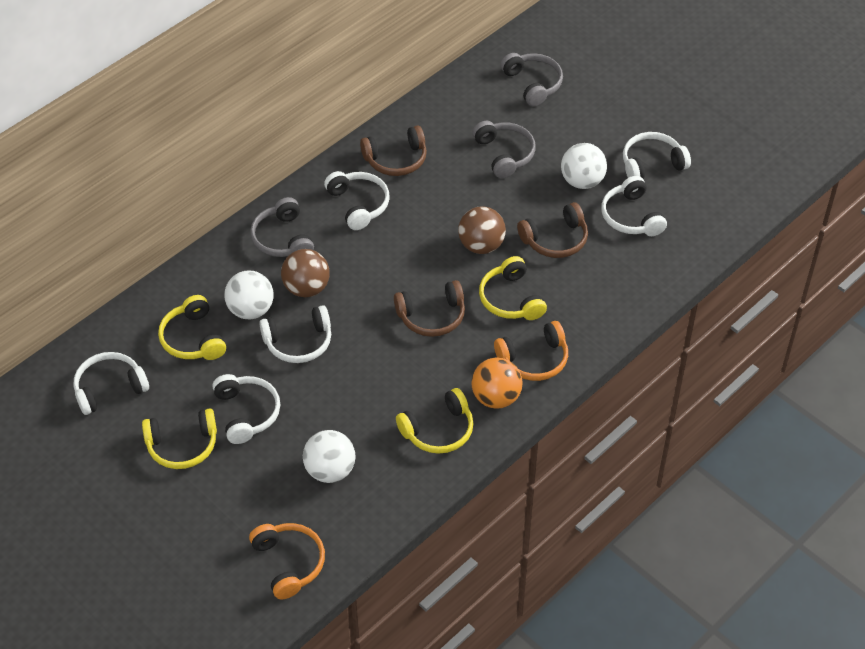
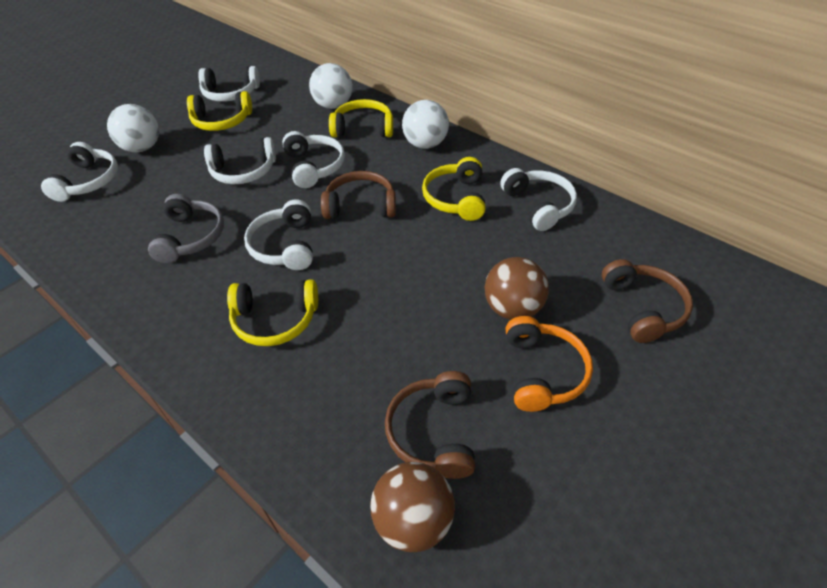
grey headphones: 3 -> 1
orange ball: 1 -> 0
orange headphones: 2 -> 1

